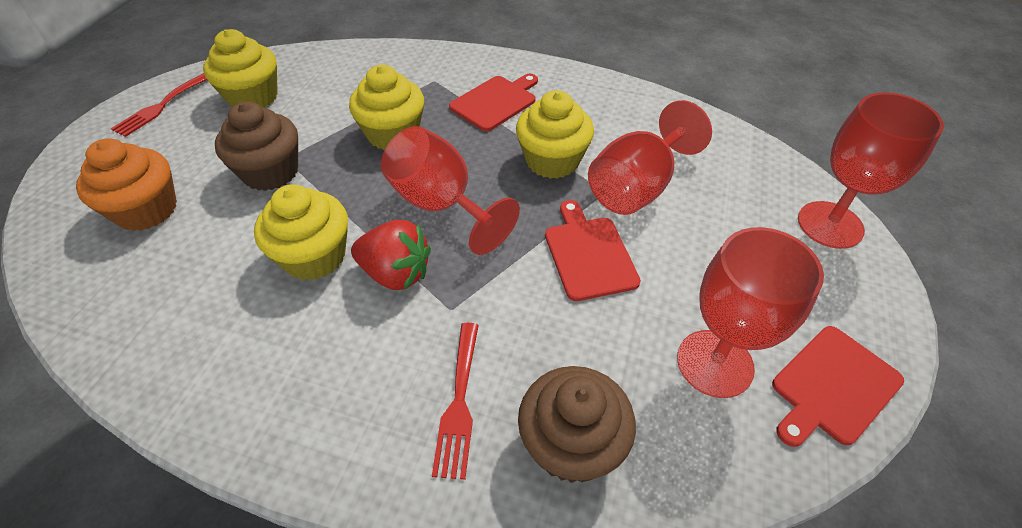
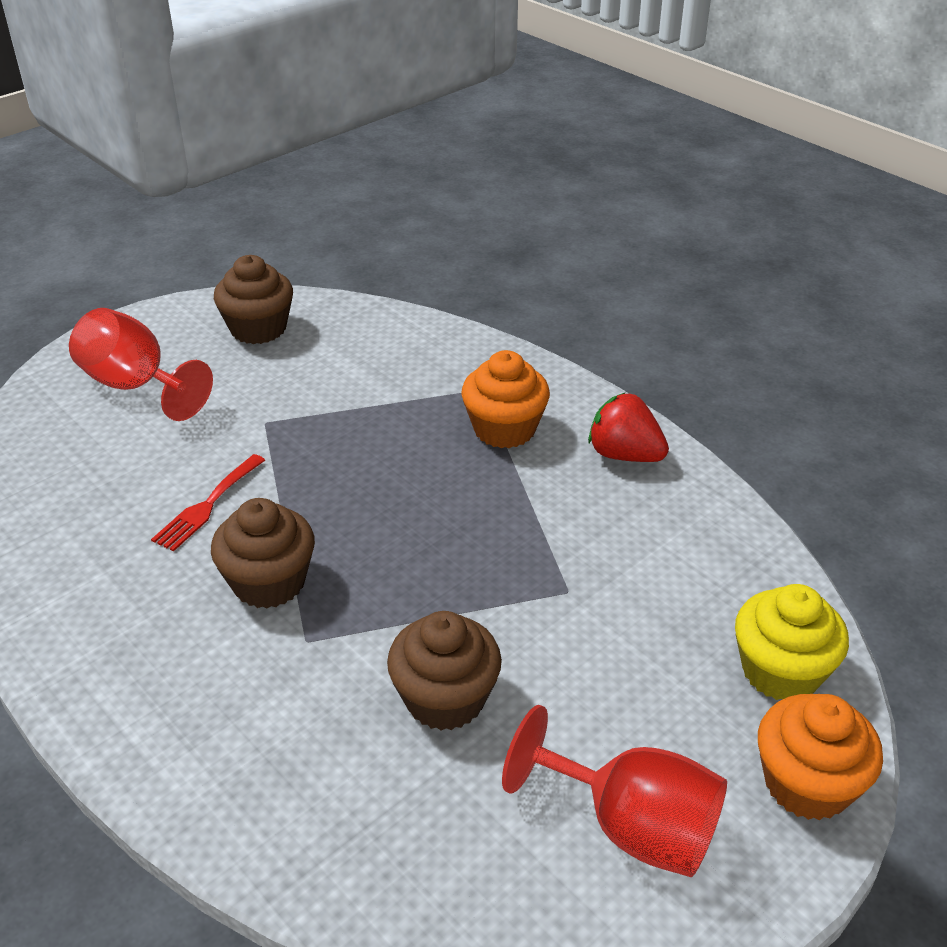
brown cupcake: 2 -> 3
orange cupcake: 1 -> 2
red cutting board: 3 -> 0
red fork: 2 -> 1
red goblet: 4 -> 2
yellow cupcake: 4 -> 1

